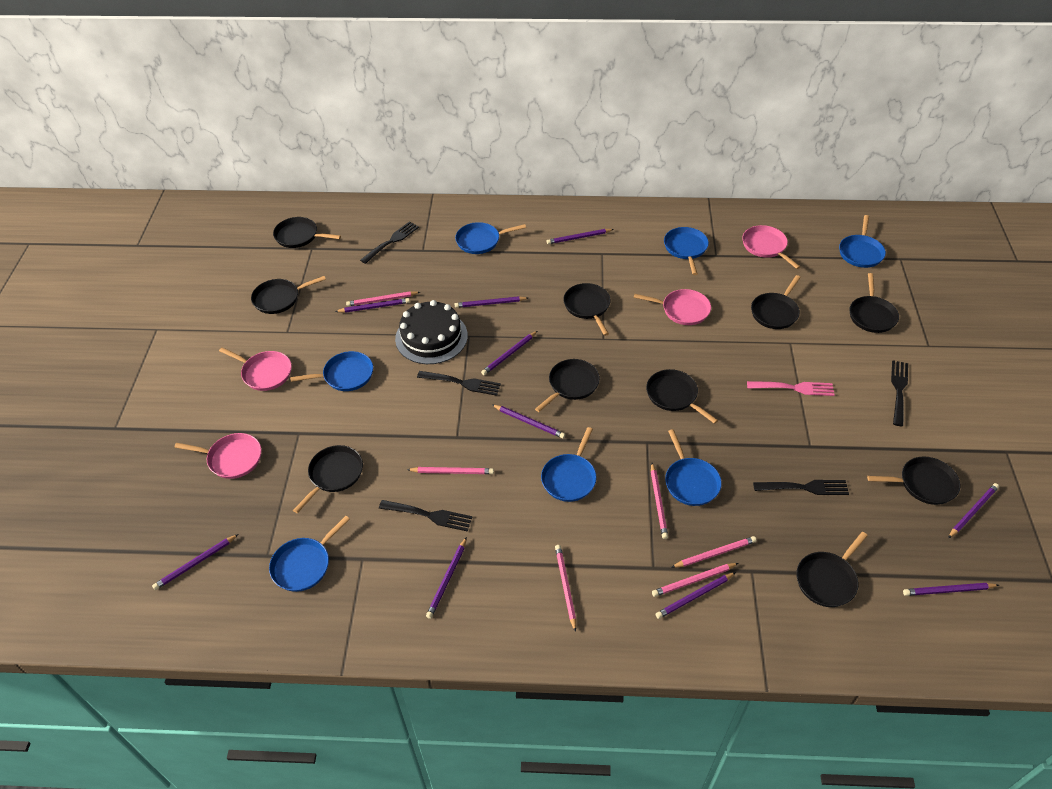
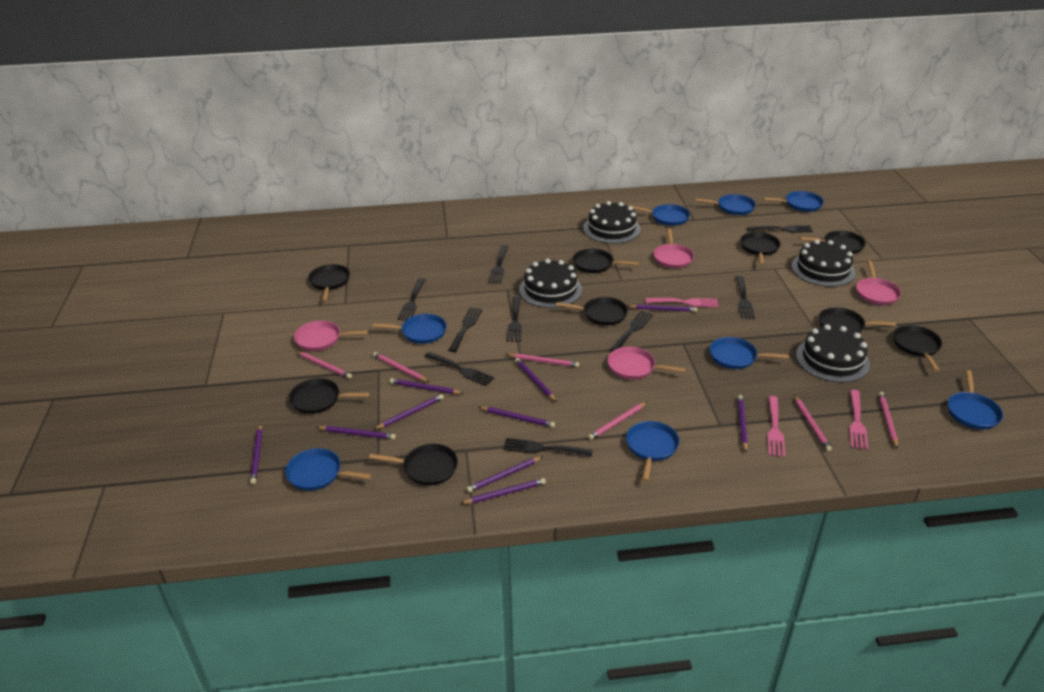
black cake: 1 -> 4
black fork: 5 -> 9
black pan: 10 -> 9
blue pan: 7 -> 8
pink fork: 1 -> 3

